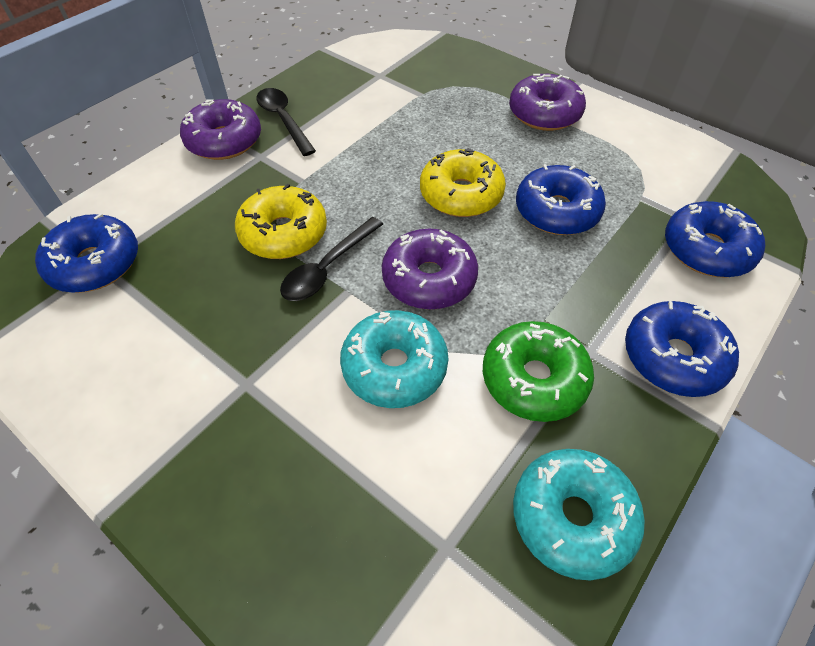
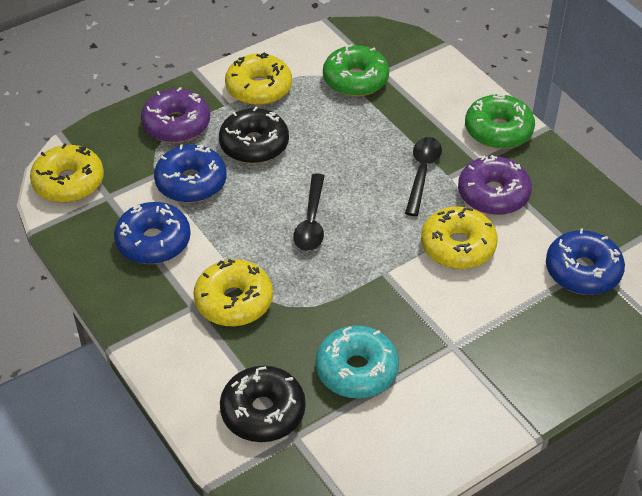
black donut: 0 -> 2
blue donut: 4 -> 3
green donut: 1 -> 2
purple donut: 3 -> 2
turquoise donut: 2 -> 1
yellow donut: 2 -> 4

